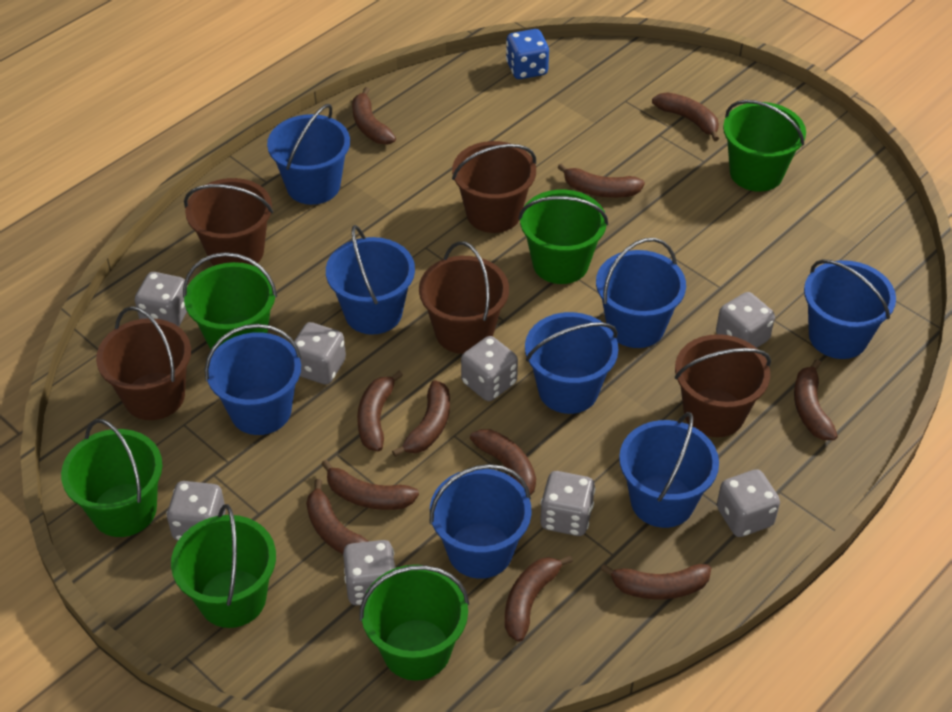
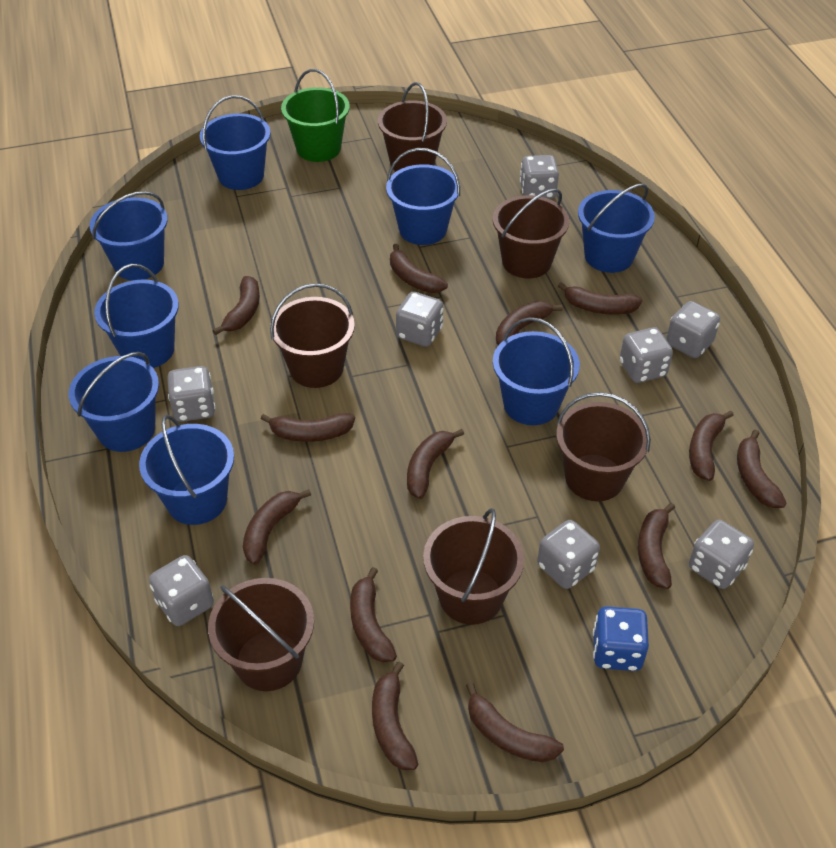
brown banana: 11 -> 13
brown bucket: 5 -> 6
green bucket: 6 -> 1

